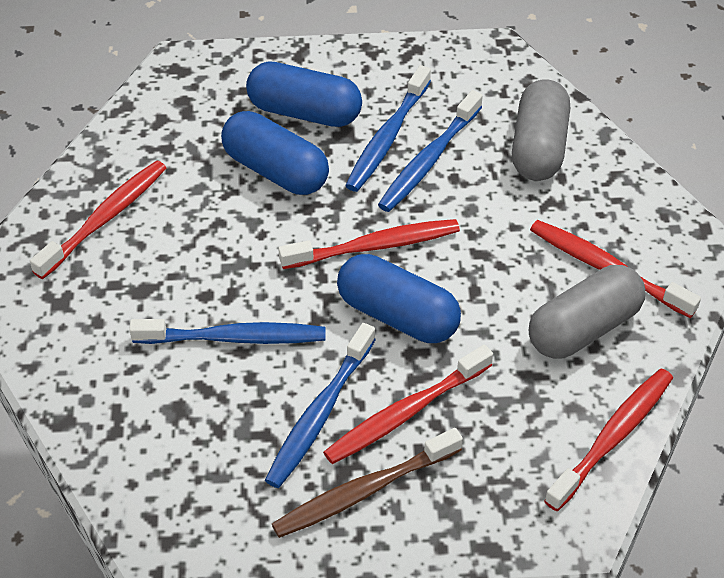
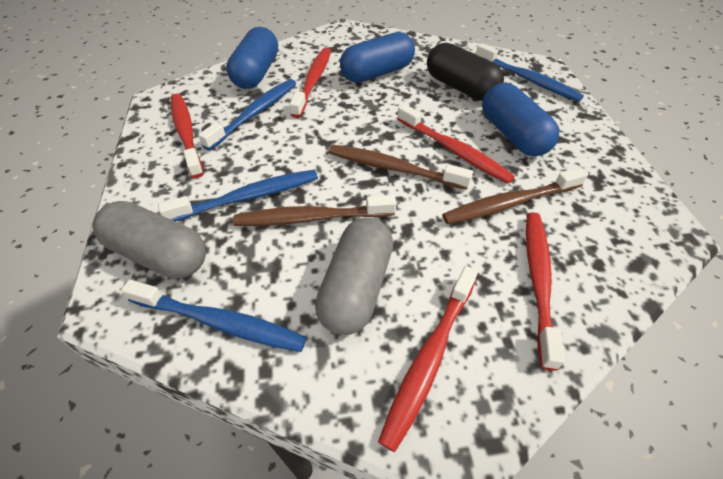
black capsule: 0 -> 1
brown toothbrush: 1 -> 3

